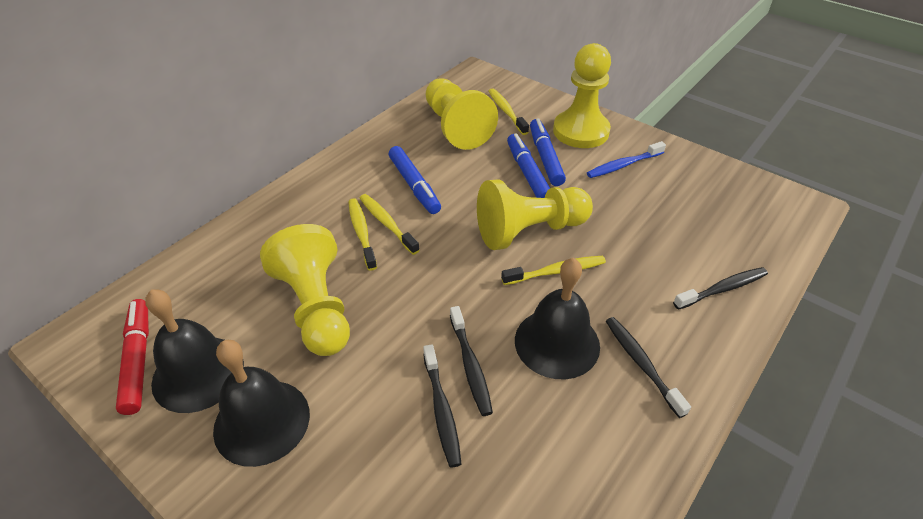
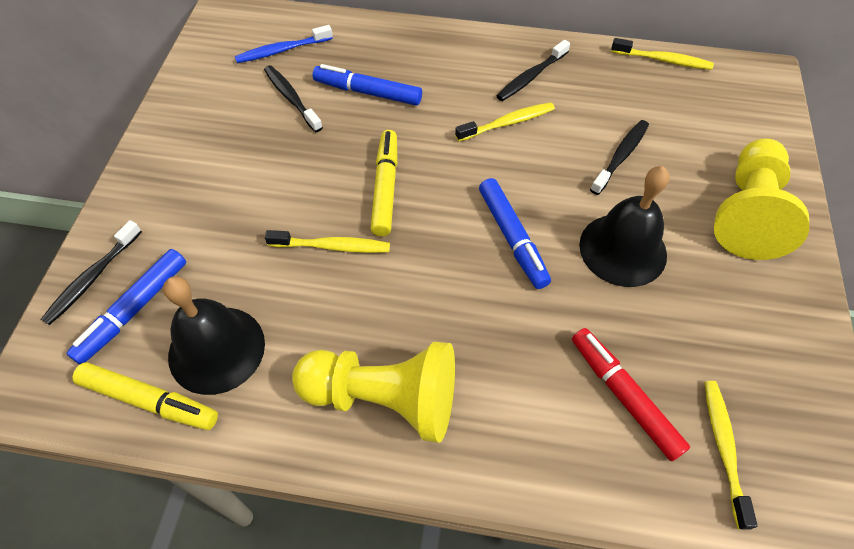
black bell: 3 -> 2
yellow marker: 0 -> 2
yellow pawn: 4 -> 2

